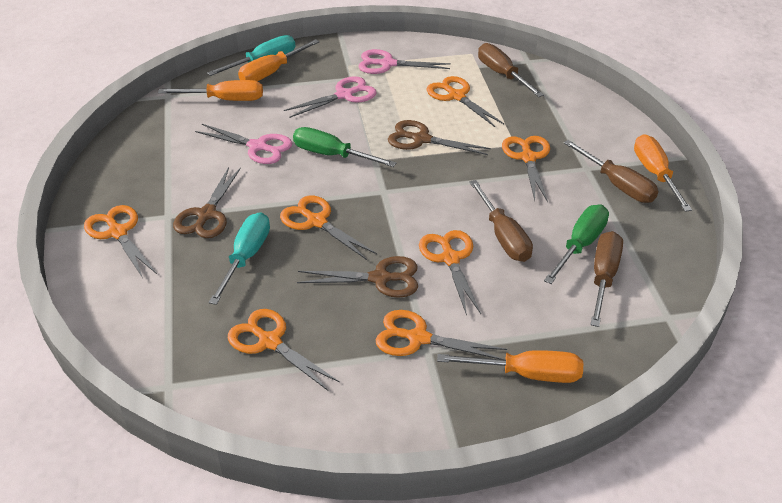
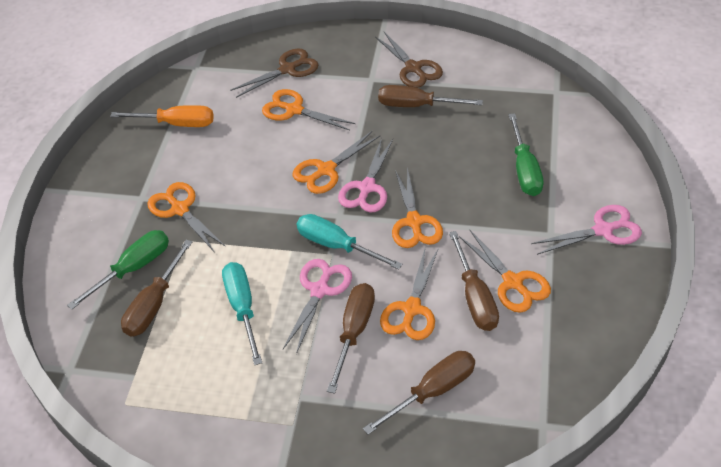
brown scissors: 3 -> 2
brown screwdriver: 4 -> 5
orange scissors: 7 -> 6
orange screwdriver: 4 -> 1

